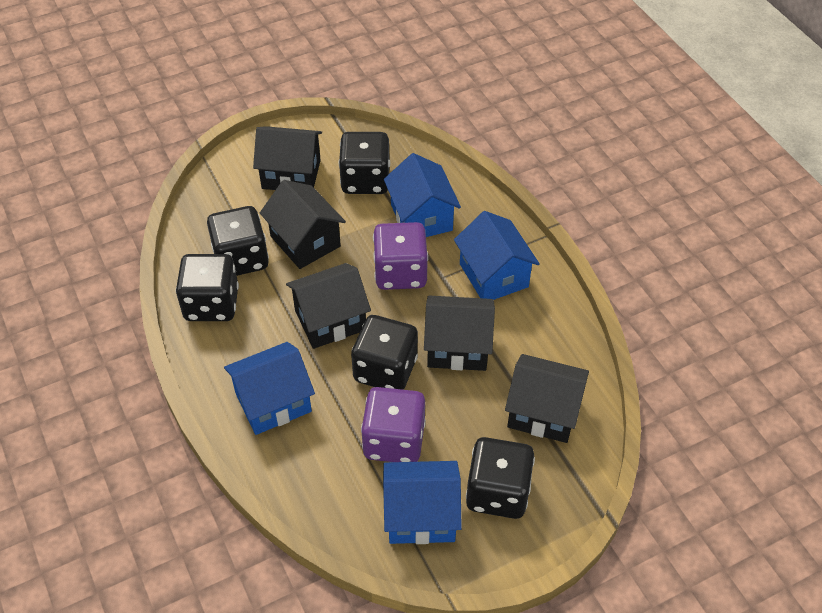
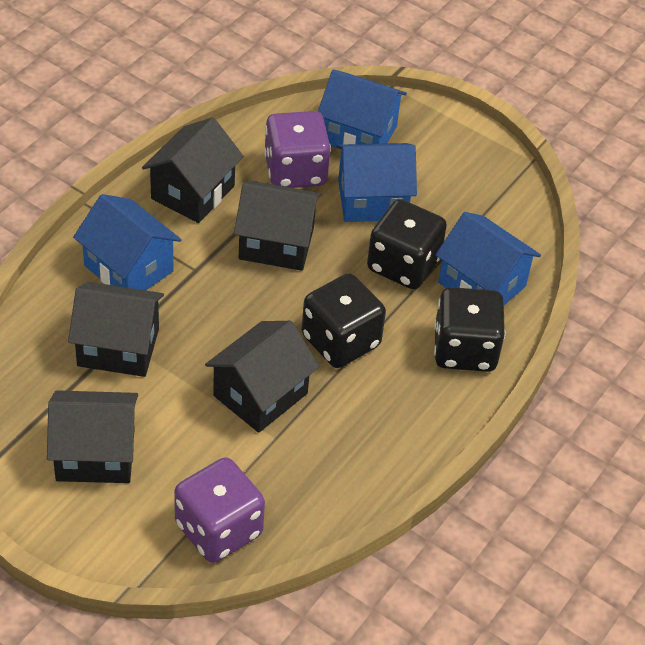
black dice: 5 -> 3

